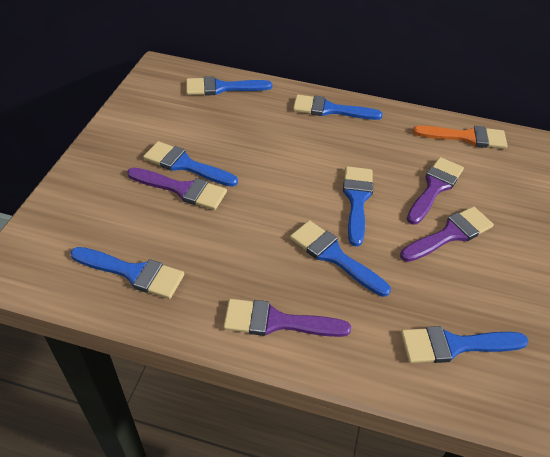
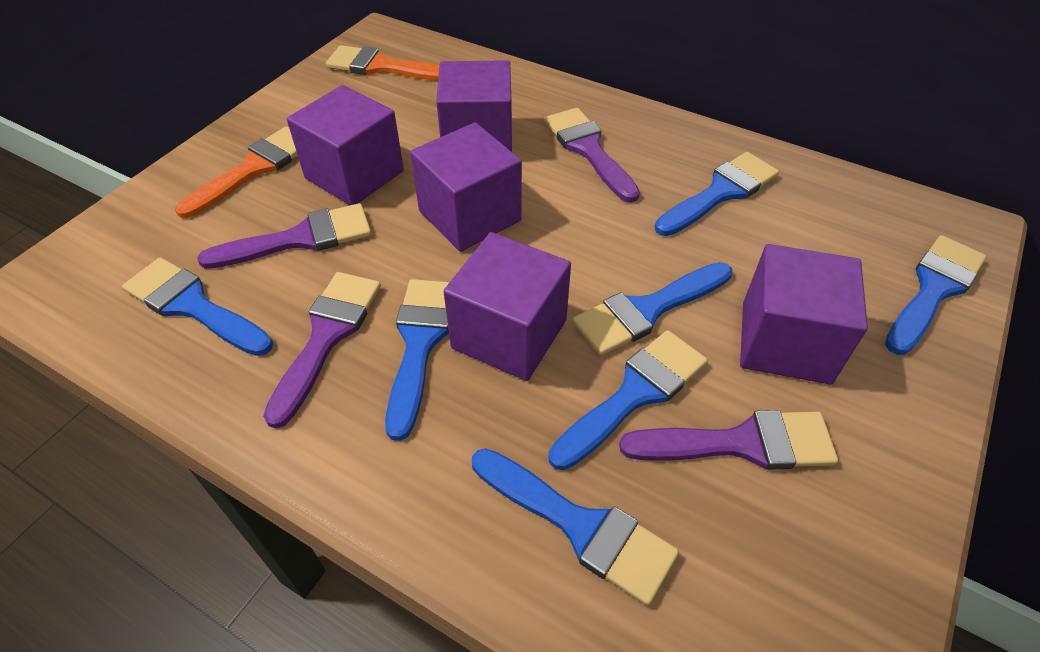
orange brush: 1 -> 2
purple cube: 0 -> 5

